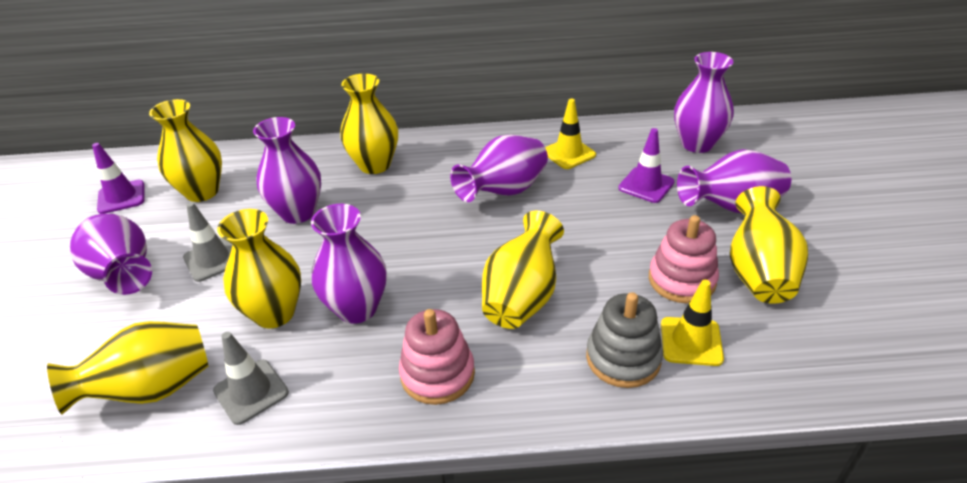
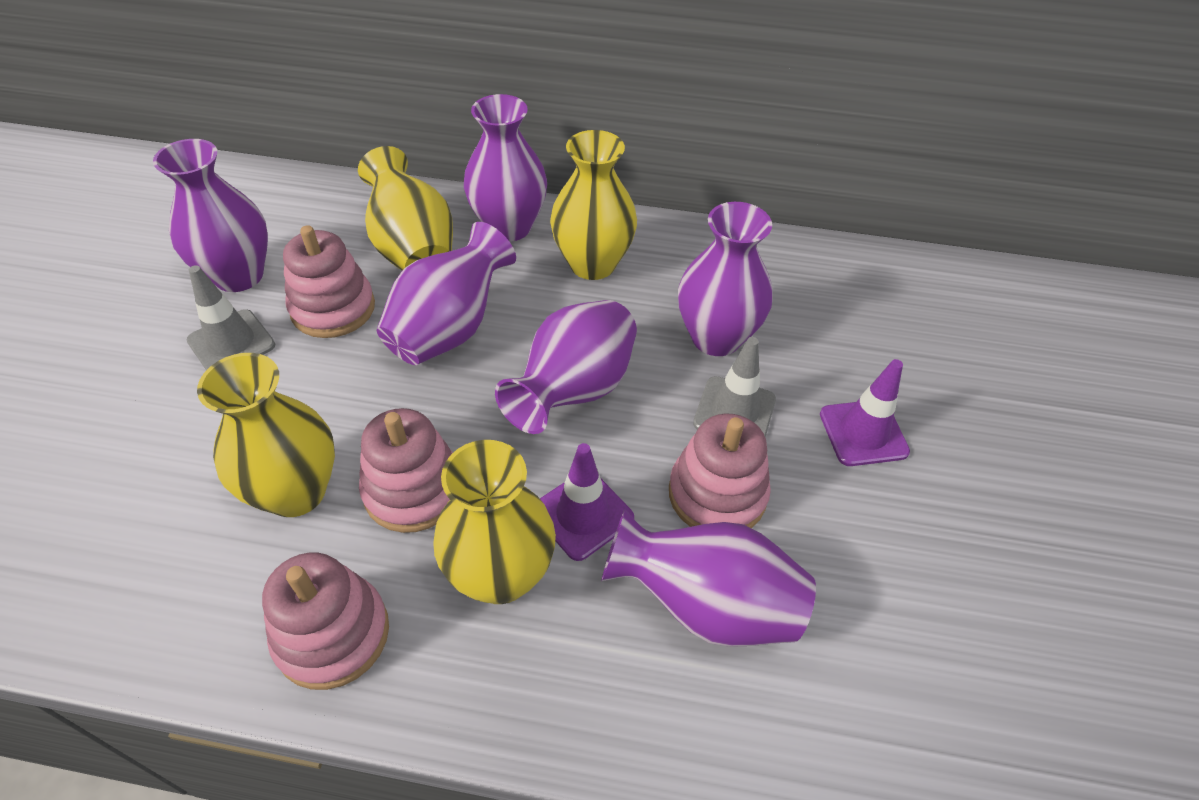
grey stacking toy: 1 -> 0
pink stacking toy: 2 -> 4
yellow traffic cone: 2 -> 0
yellow vase: 6 -> 4

